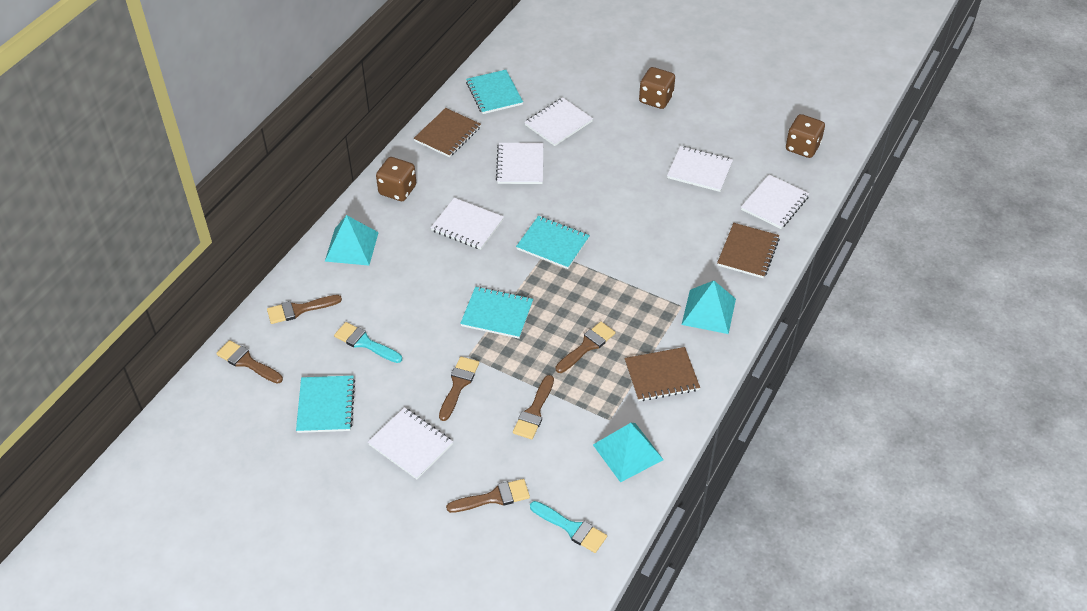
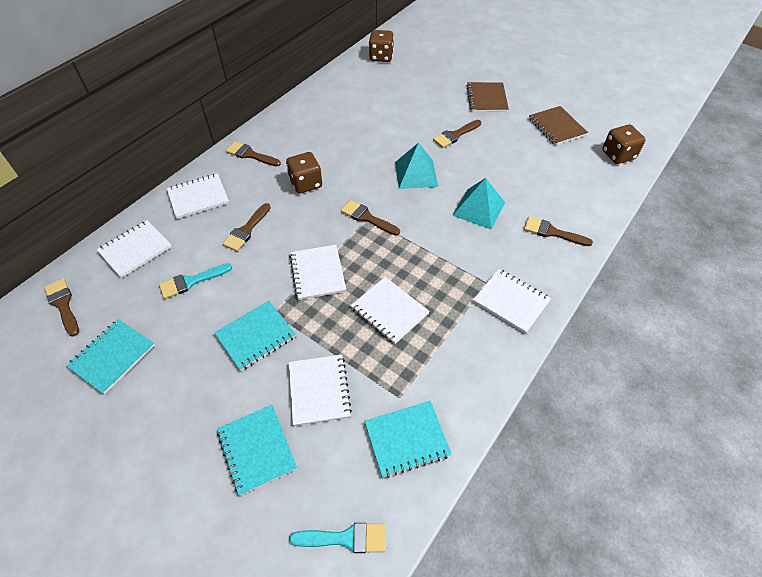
brown notebook: 3 -> 2
turquoise pyramid: 3 -> 2

